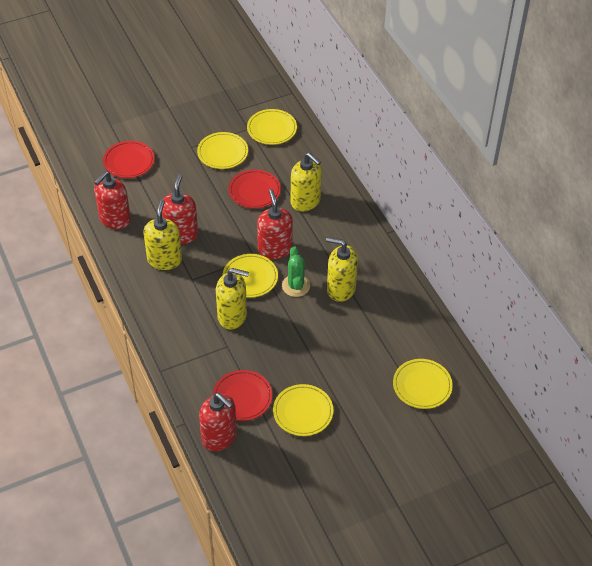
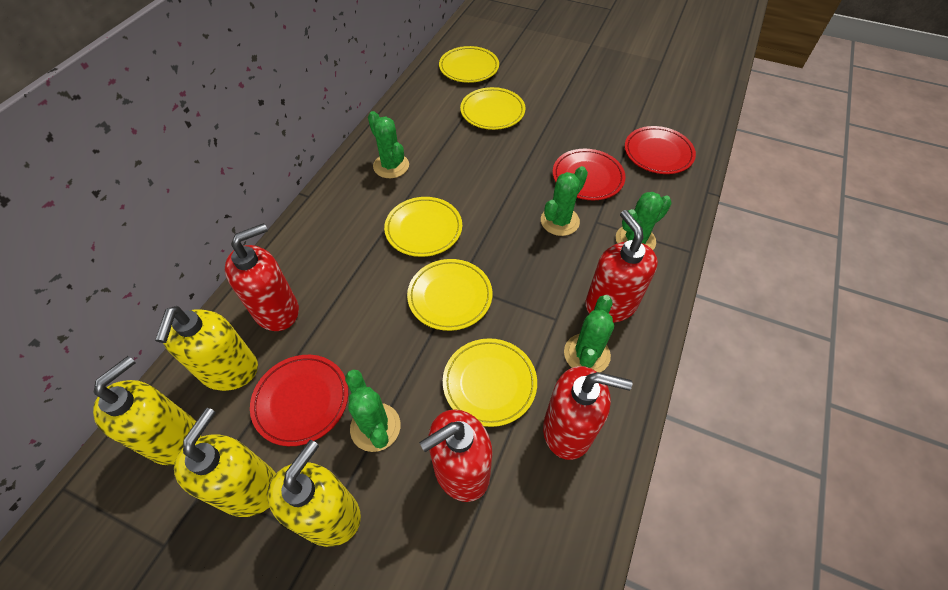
green cactus: 1 -> 5

